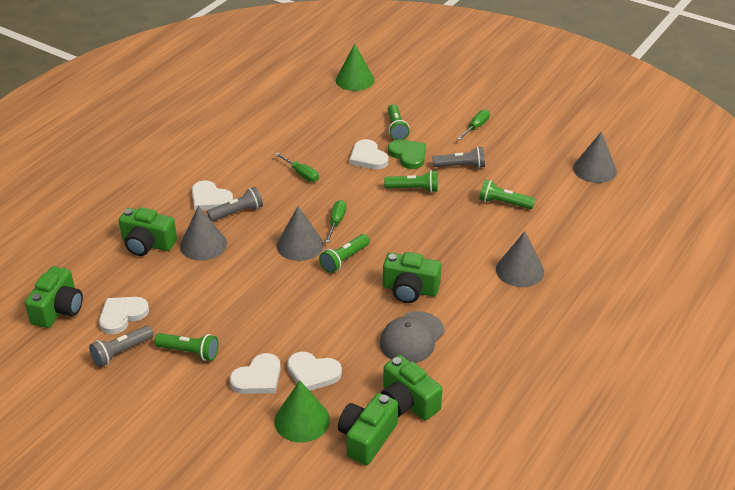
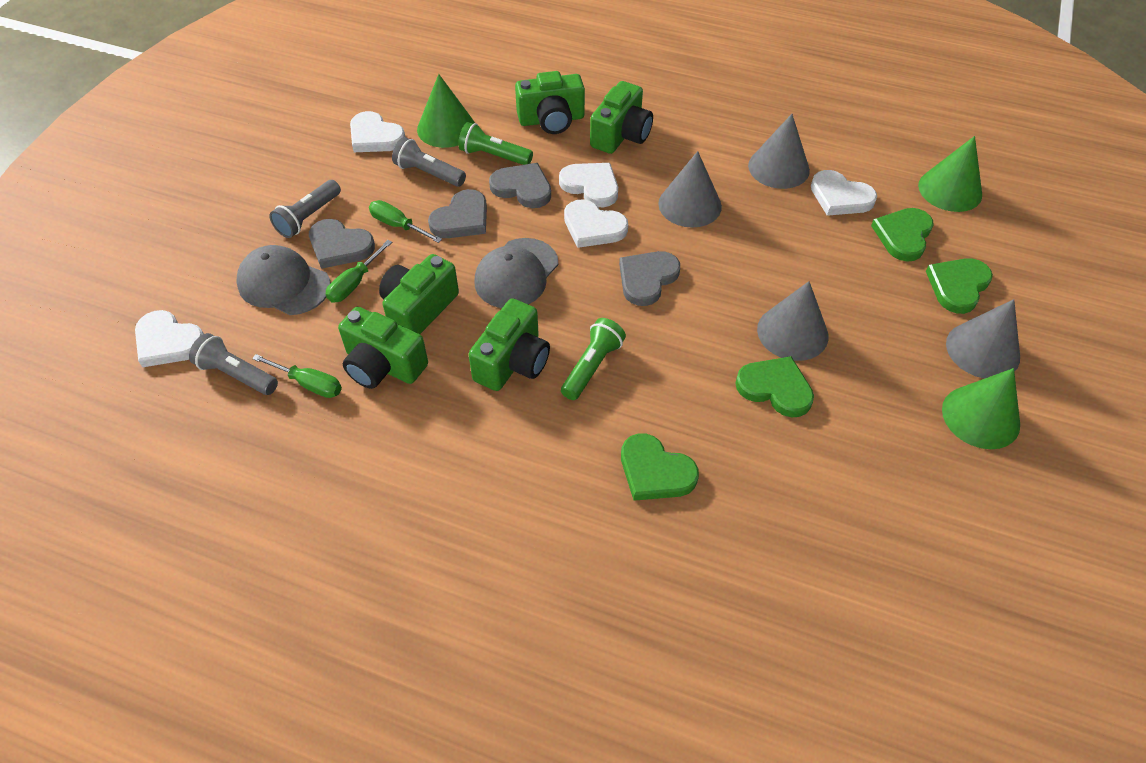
green cone: 2 -> 3
green flashlight: 5 -> 2
green heart: 1 -> 4
grey cap: 1 -> 2
grey heart: 0 -> 4

